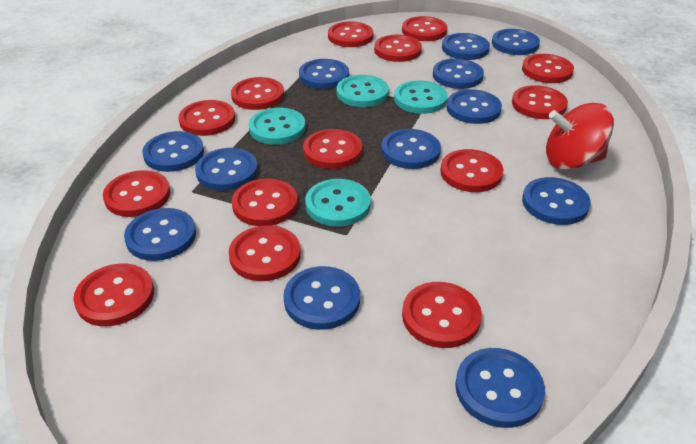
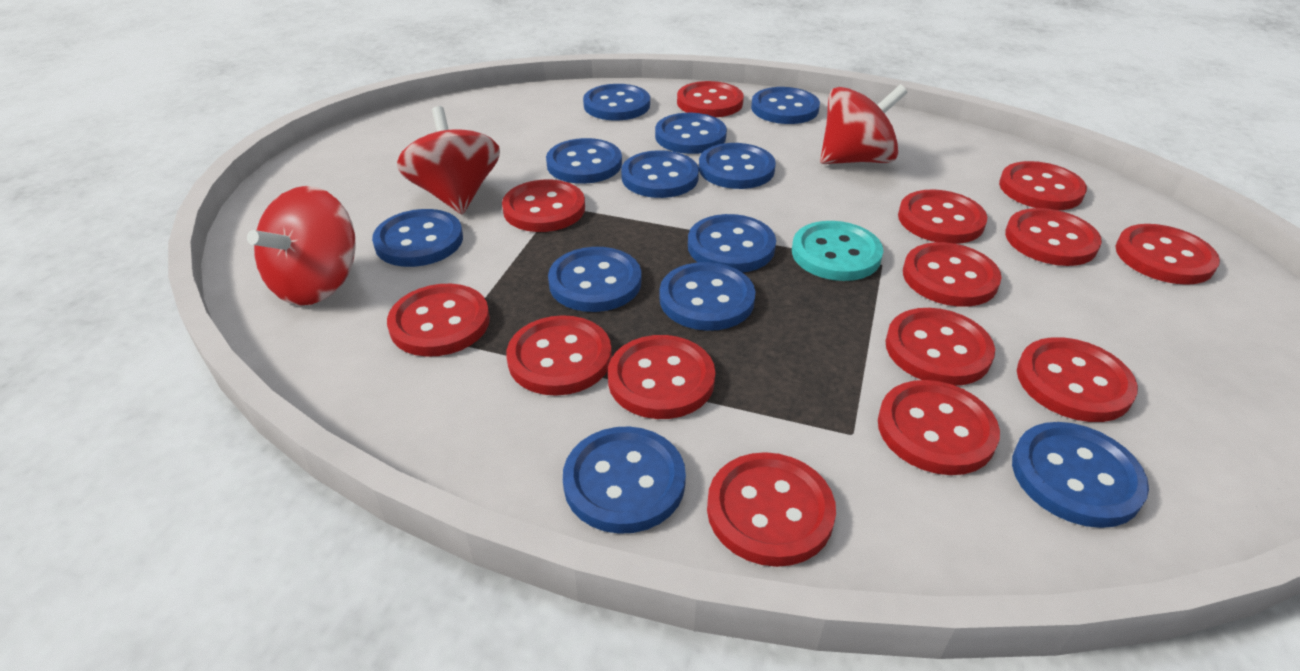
red spinning top: 1 -> 3
turquoise button: 4 -> 1

